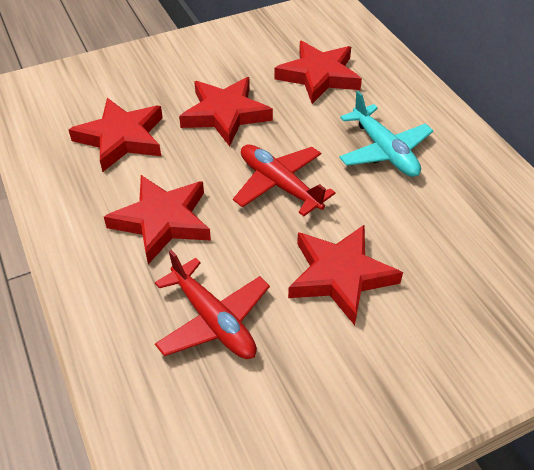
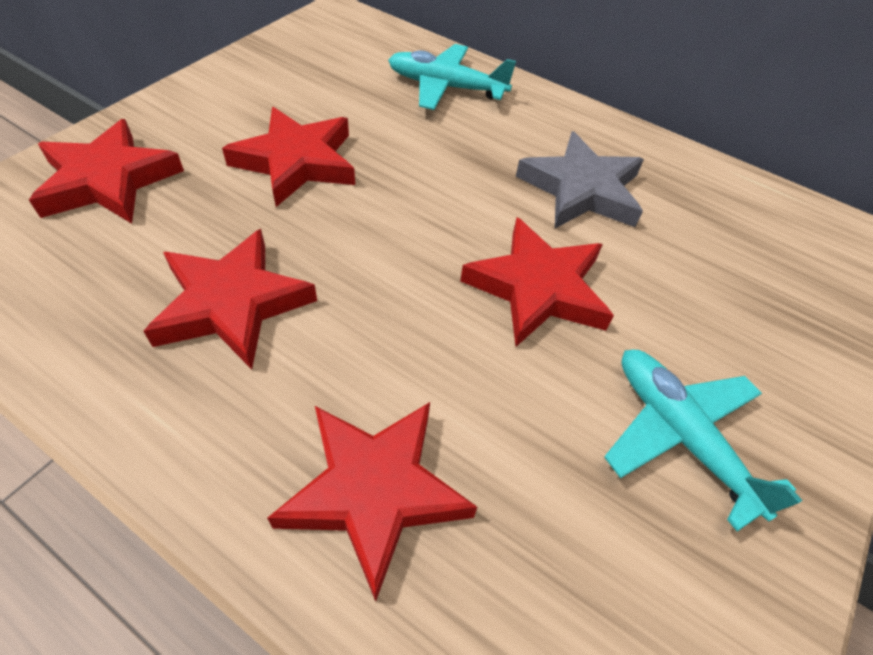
grey star: 0 -> 1
red plane: 2 -> 0
turquoise plane: 1 -> 2

